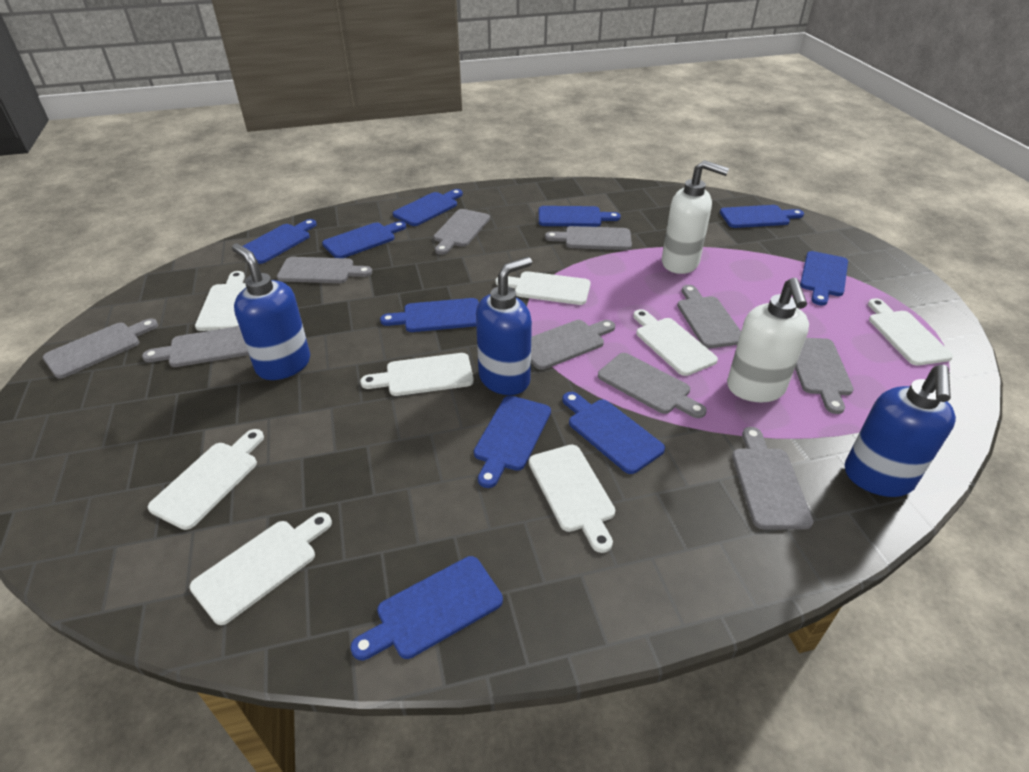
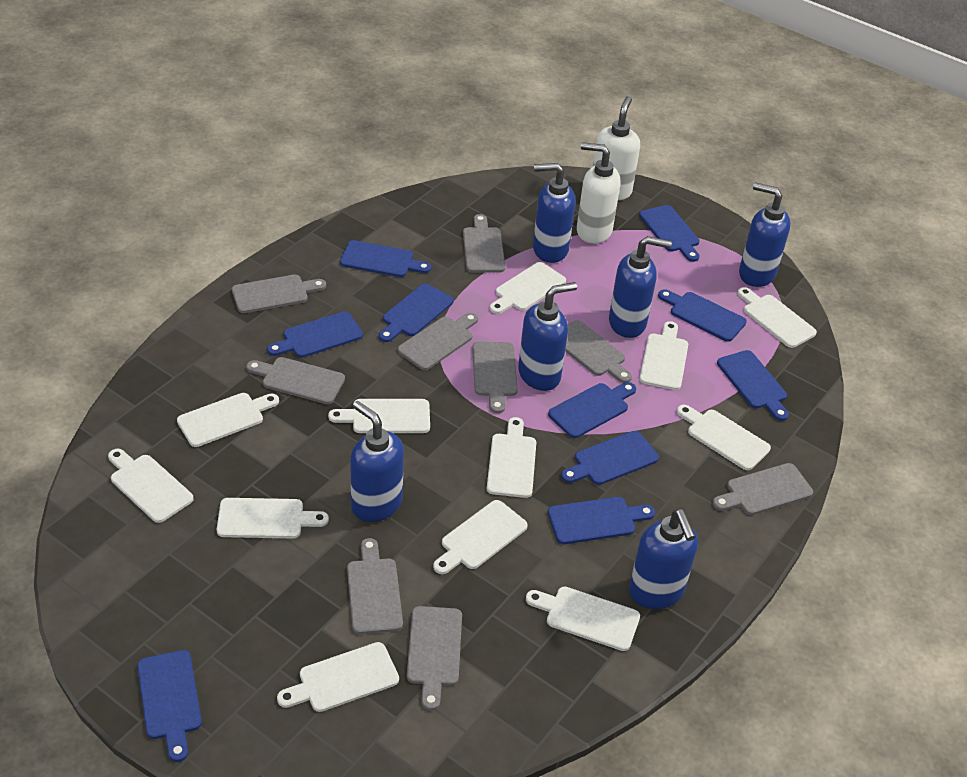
blue soap dispenser: 3 -> 6
grey cutting board: 10 -> 9
white cutting board: 8 -> 12

